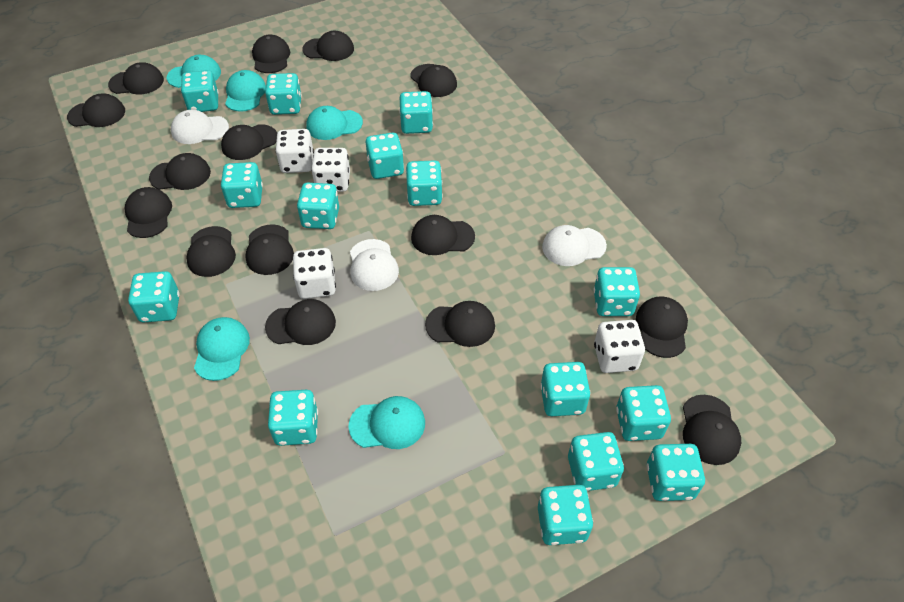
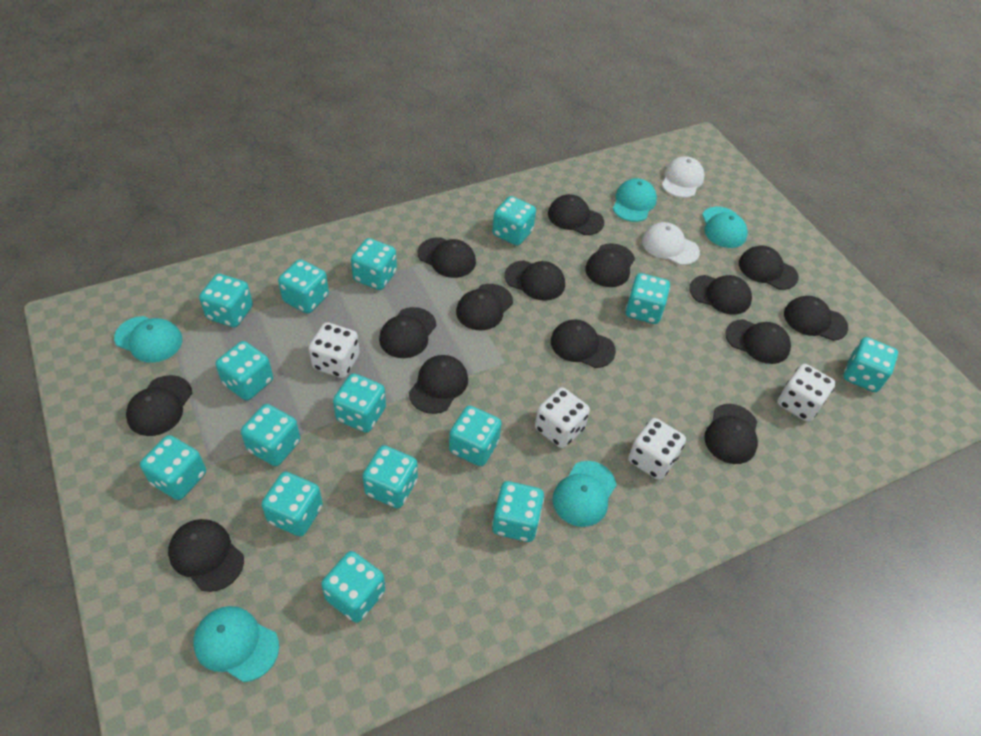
white cap: 3 -> 2

